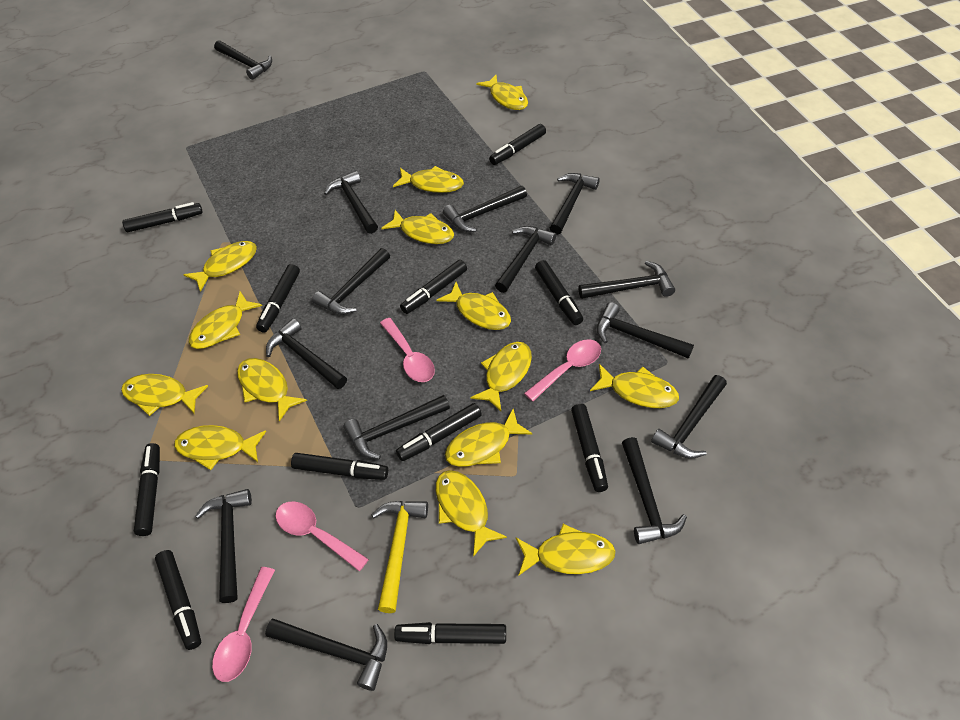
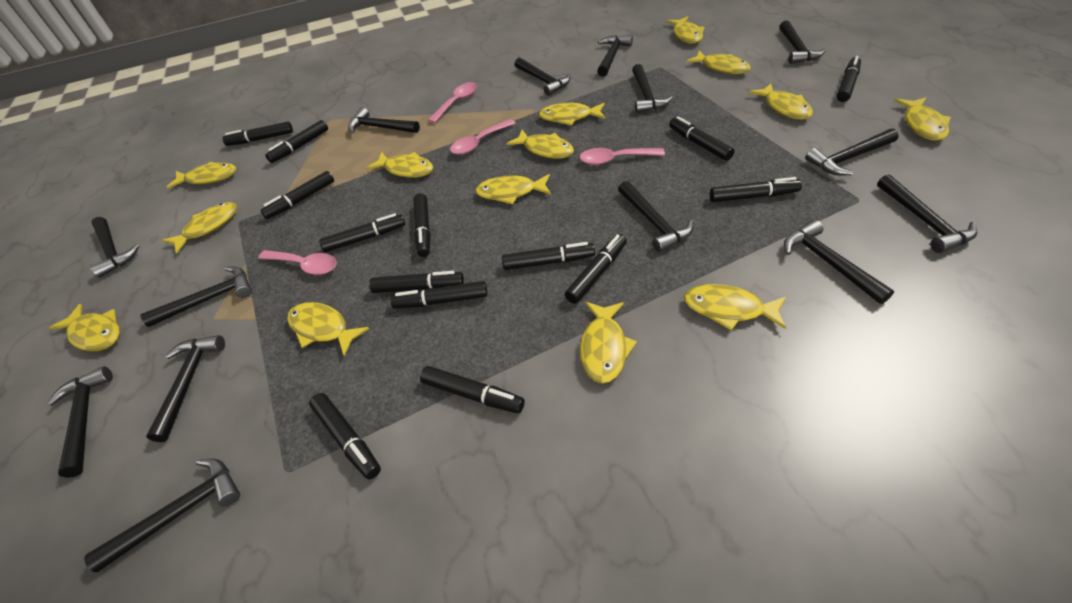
black marker: 11 -> 14
yellow hammer: 1 -> 0

